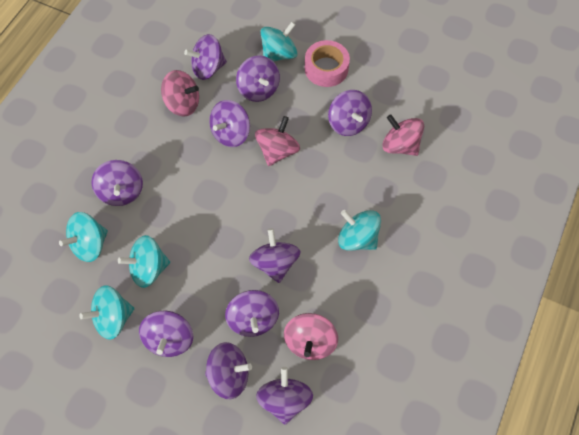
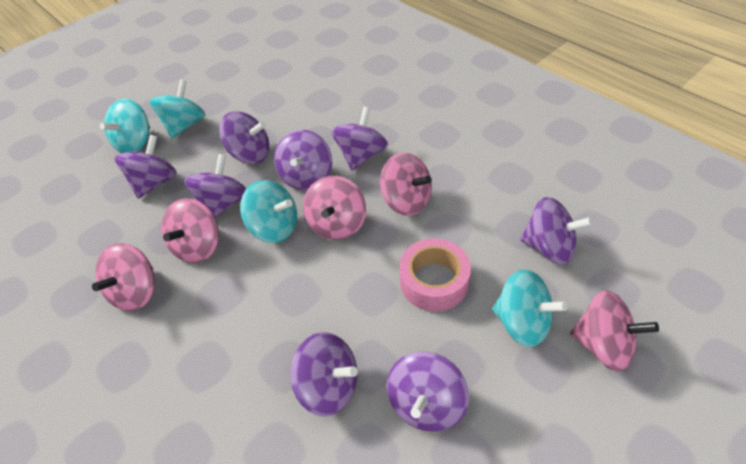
pink spinning top: 4 -> 5
purple spinning top: 10 -> 8
turquoise spinning top: 5 -> 4

